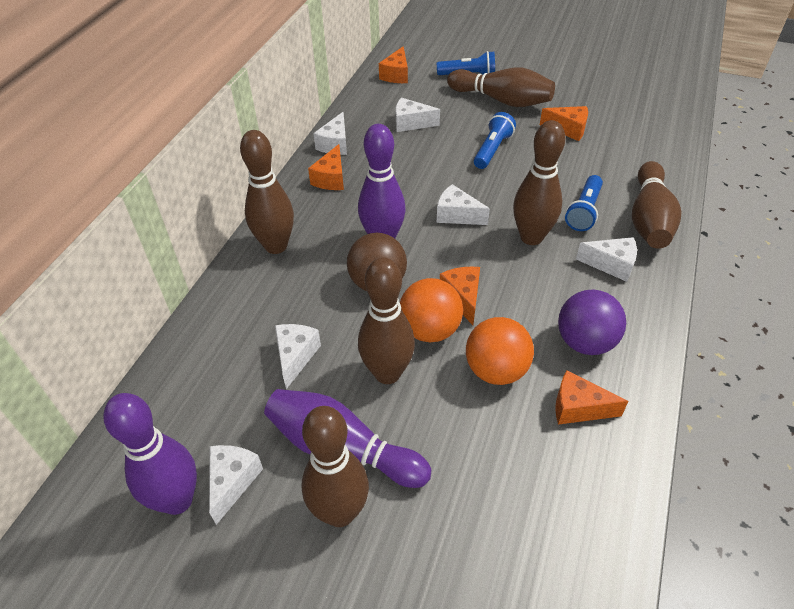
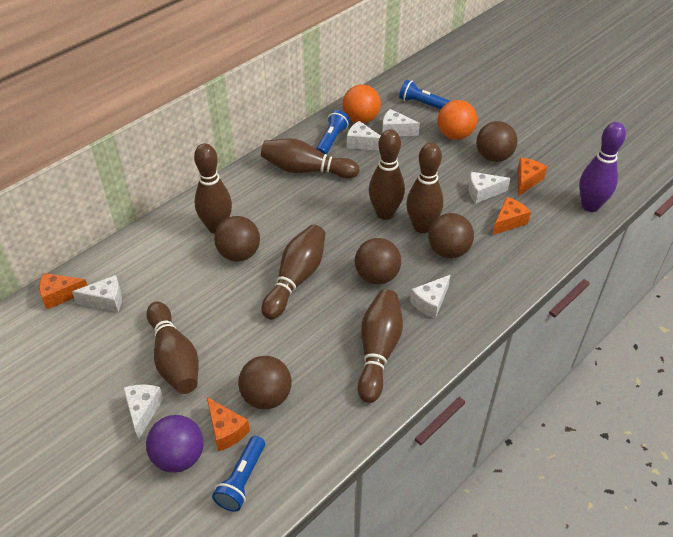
brown ball: 1 -> 5
brown bowling pin: 6 -> 7
orange cheese: 5 -> 4
purple bowling pin: 3 -> 1

